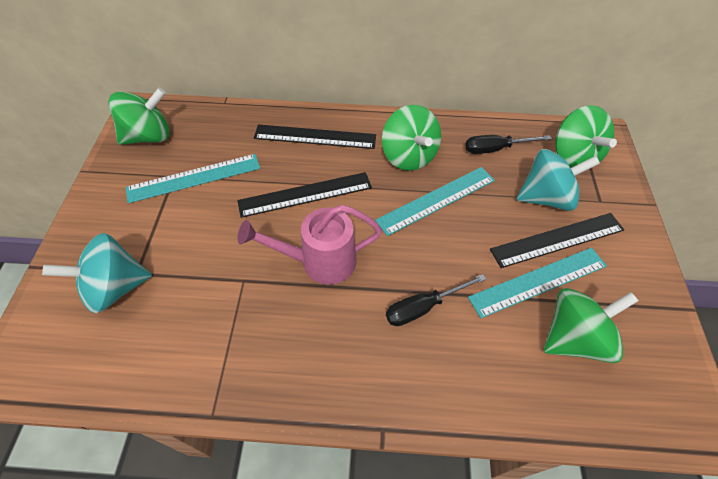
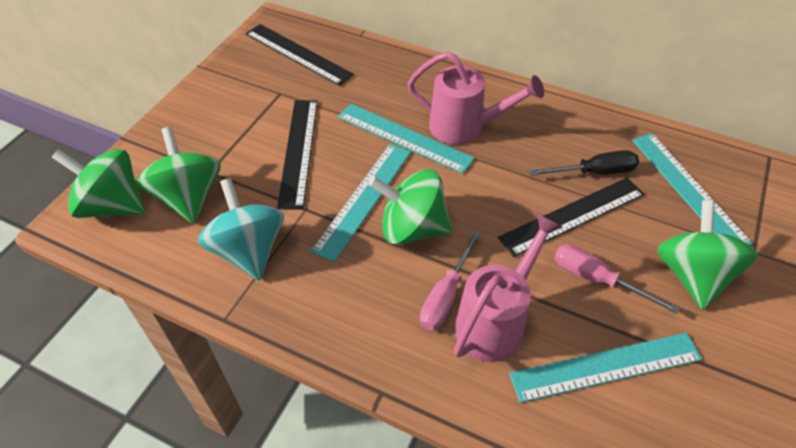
black screwdriver: 2 -> 1
pink screwdriver: 0 -> 2
pink watering can: 1 -> 2
turquoise ruler: 3 -> 4
turquoise spinning top: 2 -> 1

